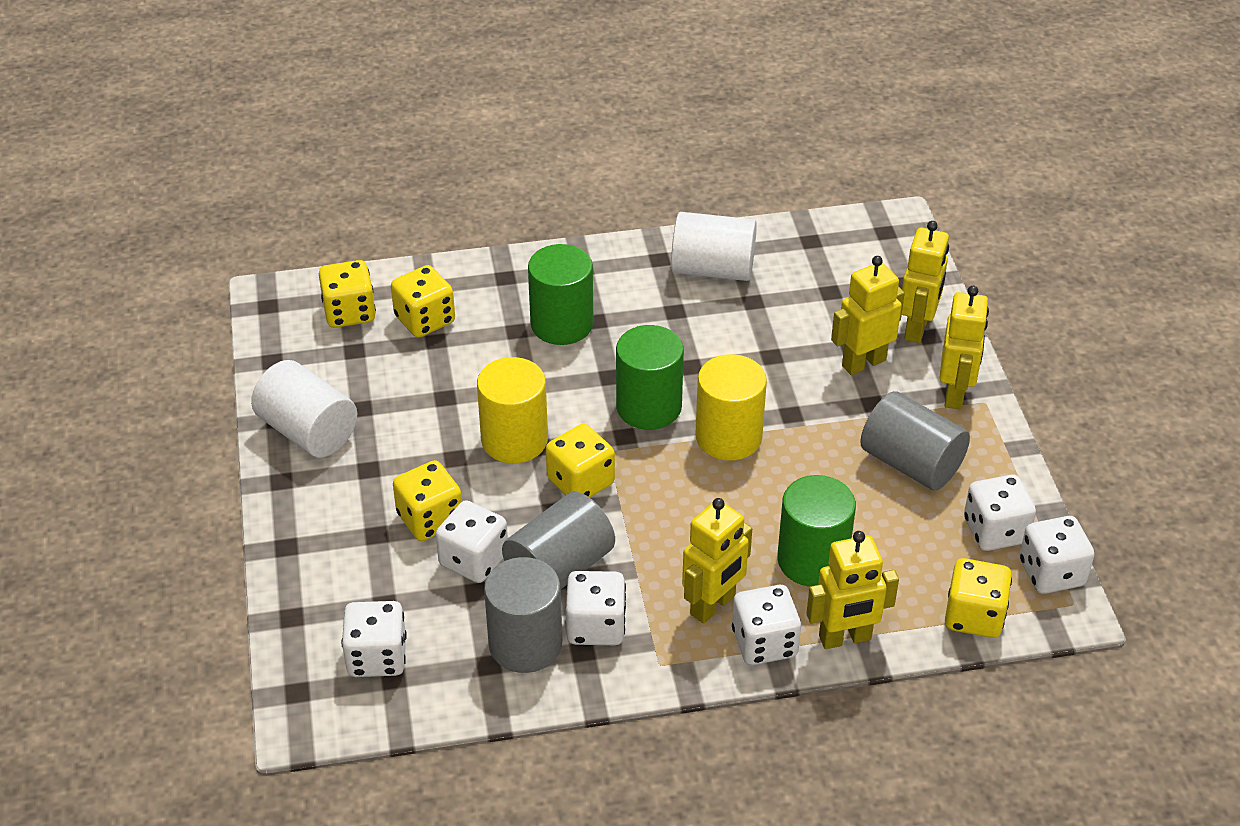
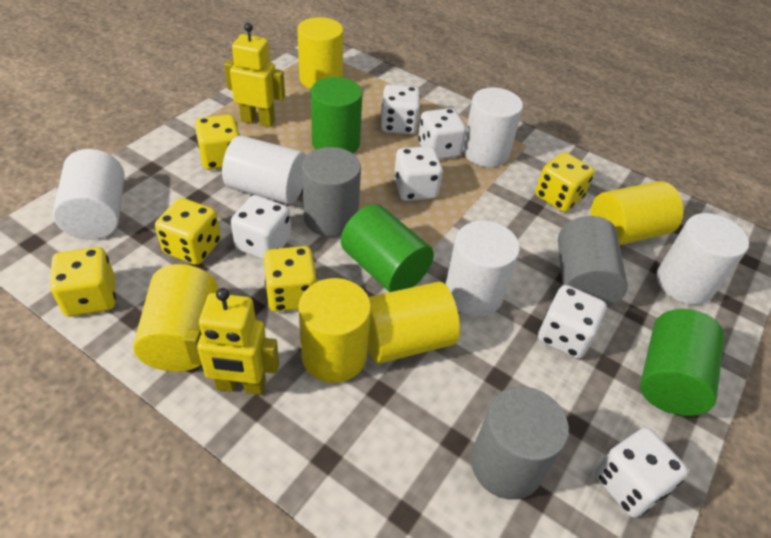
white cylinder: 2 -> 5
yellow cylinder: 2 -> 5
yellow robot: 5 -> 2

